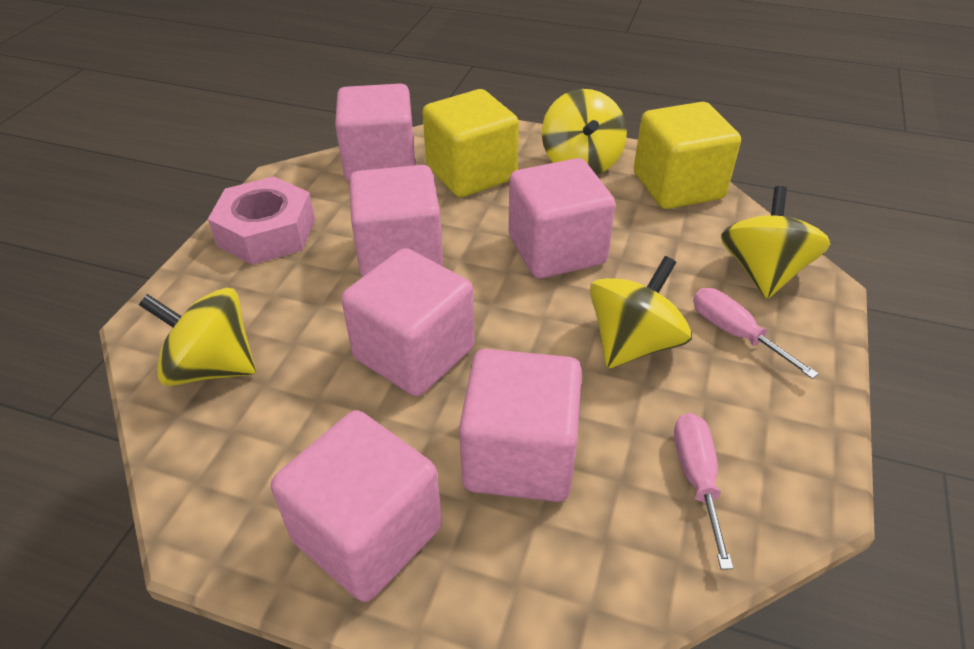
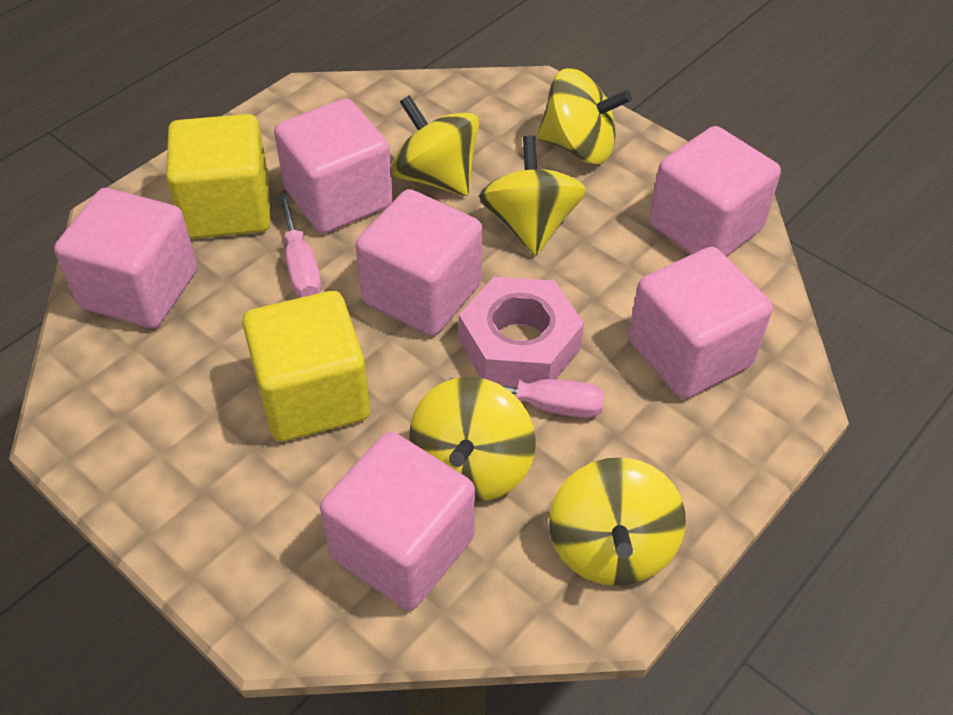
yellow spinning top: 4 -> 5

